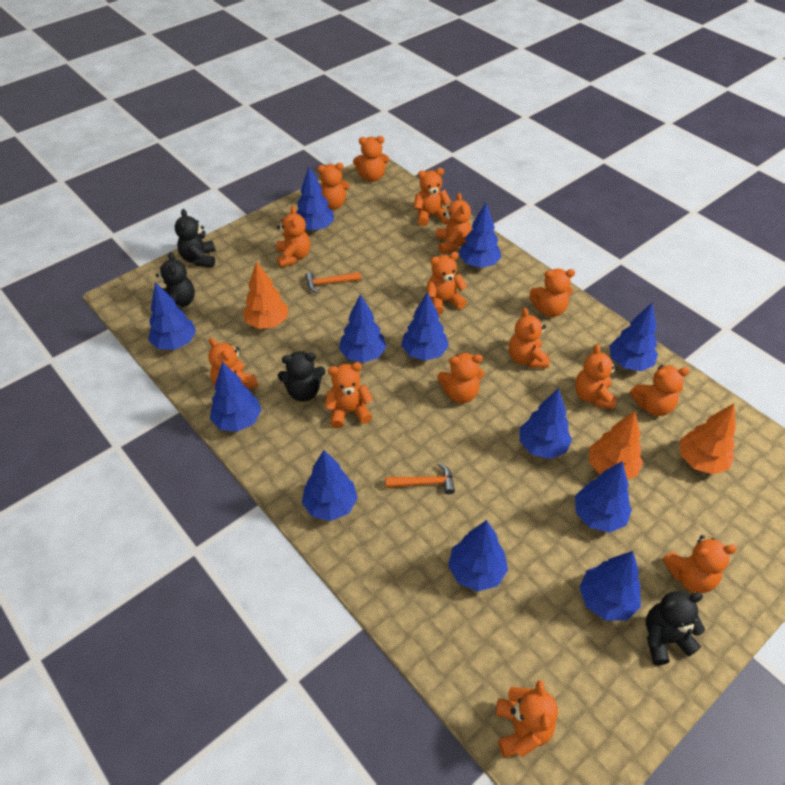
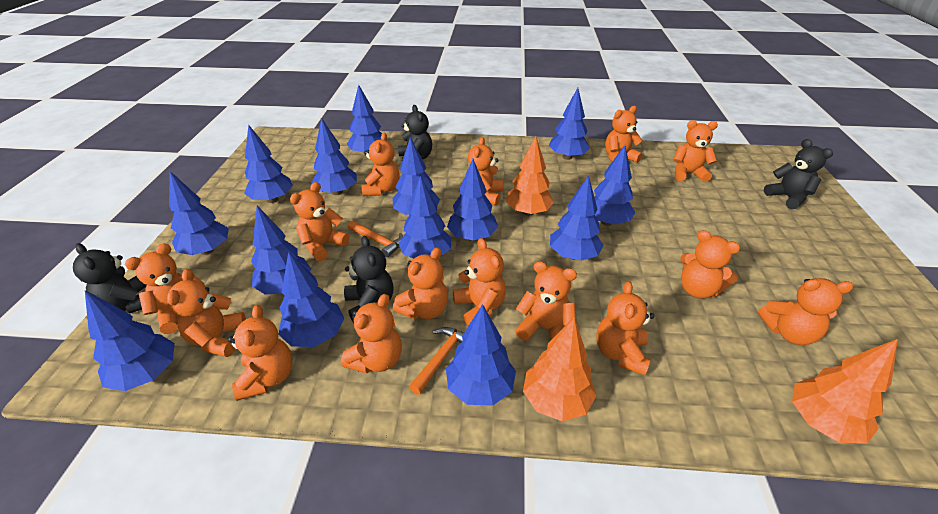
blue tree: 12 -> 14

